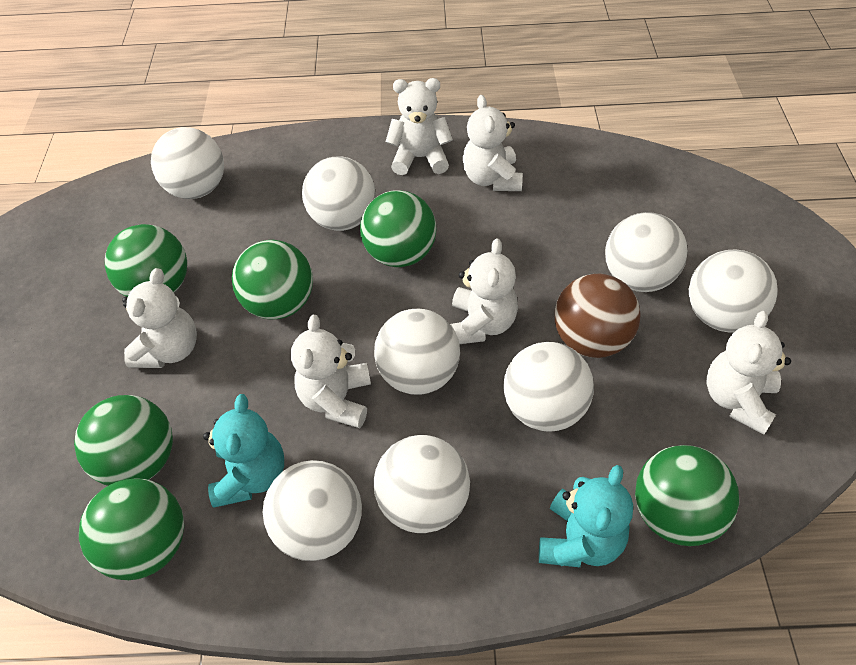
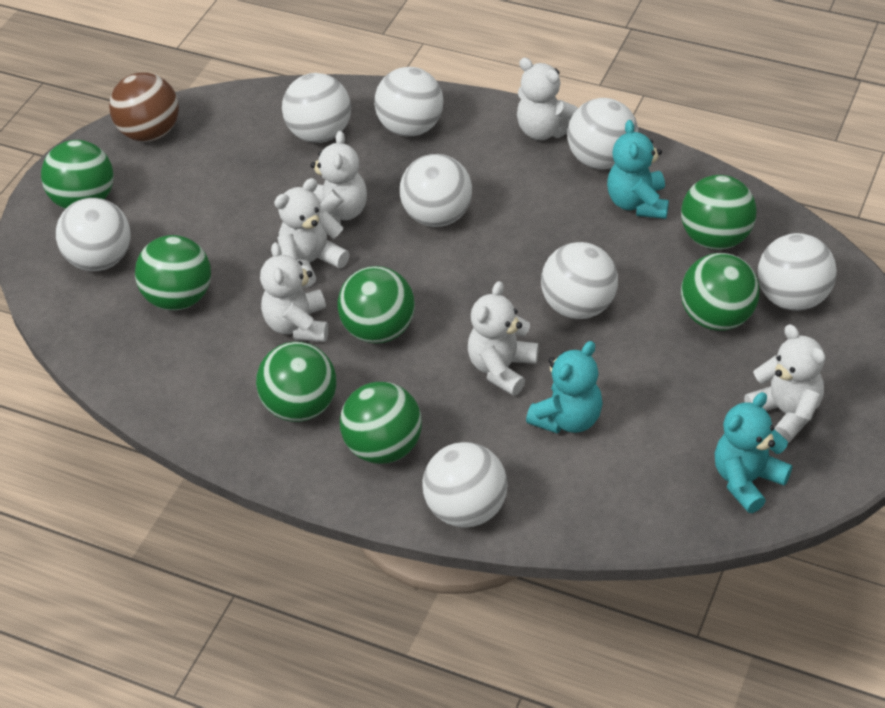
green ball: 6 -> 7
turquoise teddy bear: 2 -> 3

